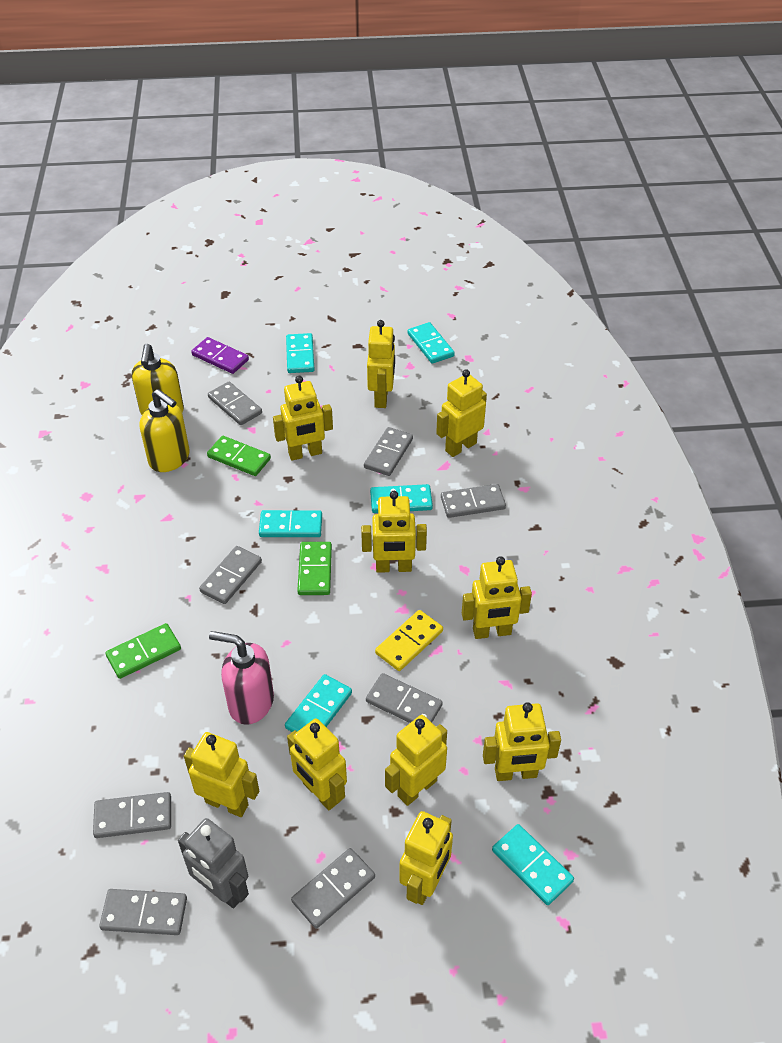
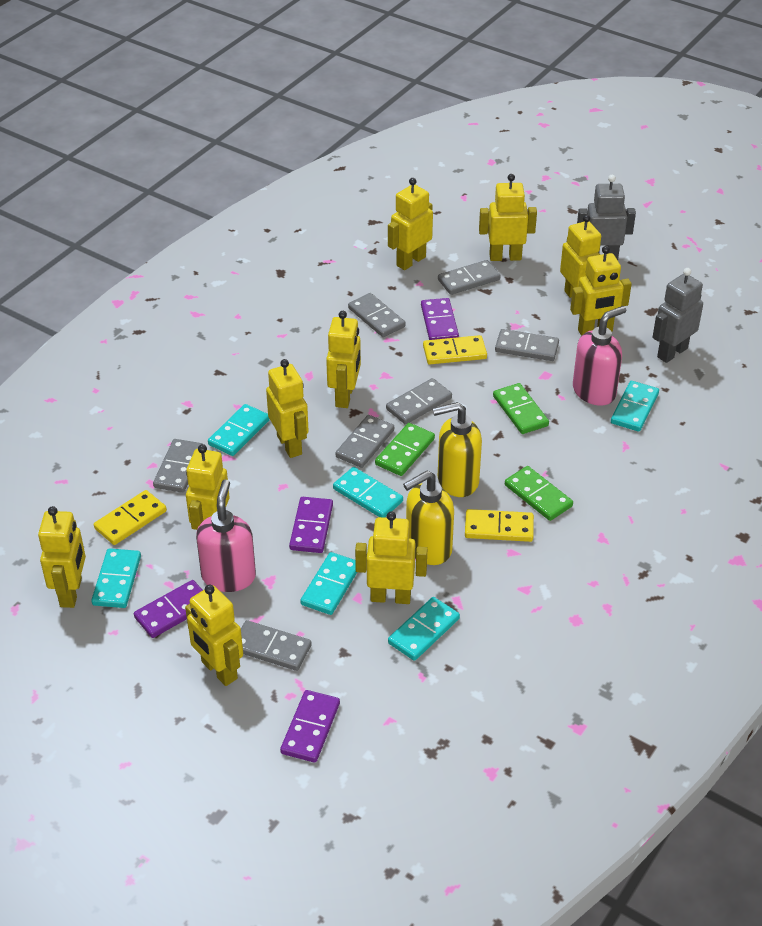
grey domino: 8 -> 7
grey robot: 1 -> 2
pink soap dispenser: 1 -> 2
purple domino: 1 -> 4
yellow domino: 1 -> 3

